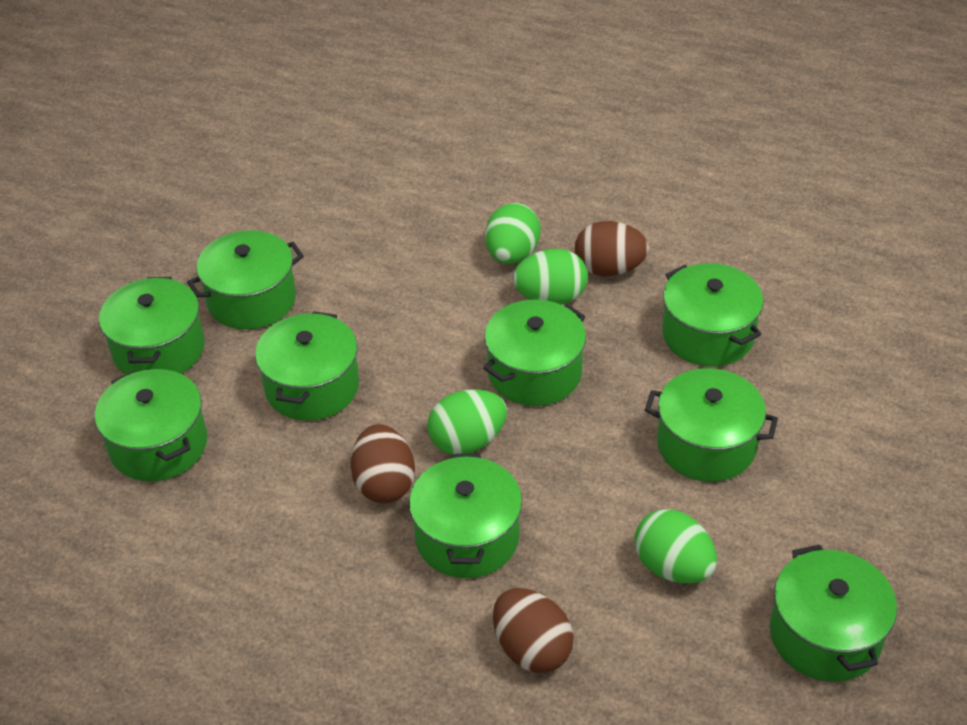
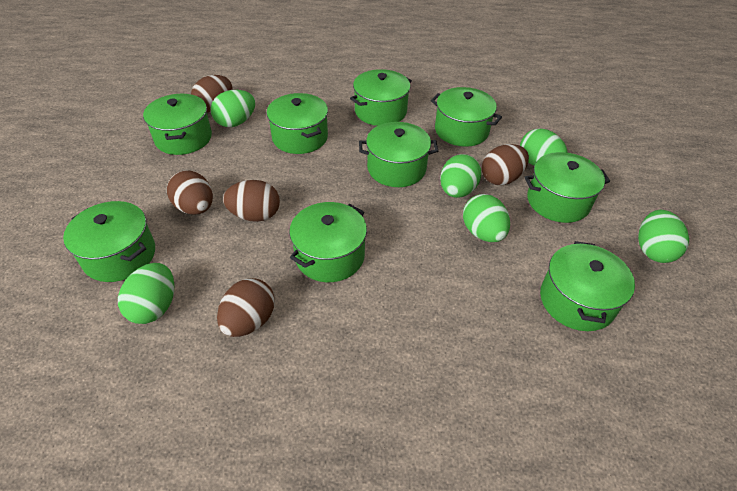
brown egg: 3 -> 5
green egg: 4 -> 6

